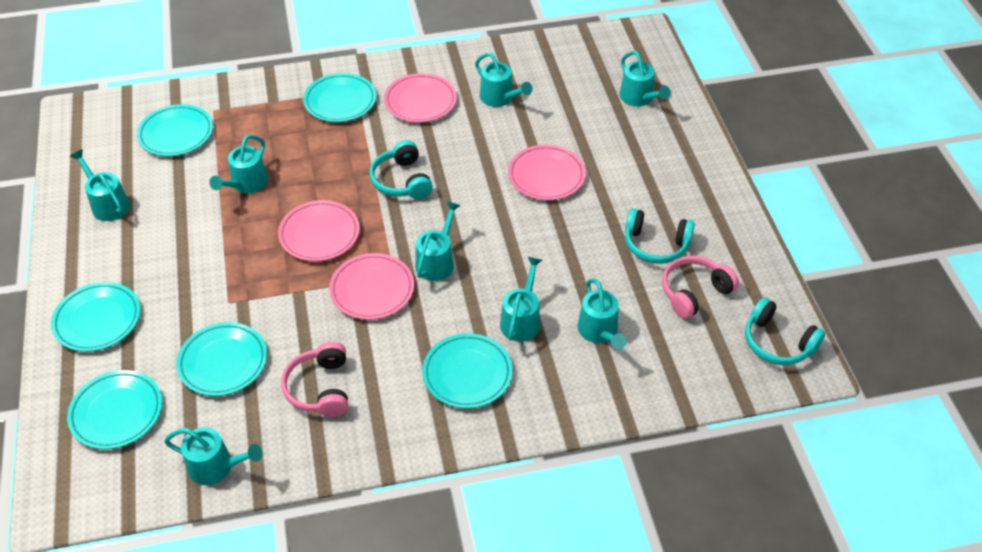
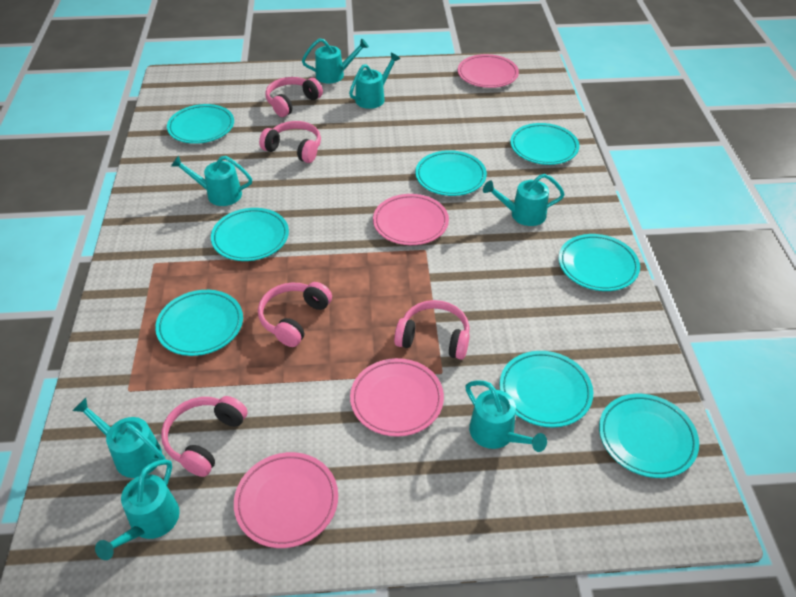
pink headphones: 2 -> 5
turquoise headphones: 3 -> 0
turquoise plate: 6 -> 8
turquoise watering can: 8 -> 7

